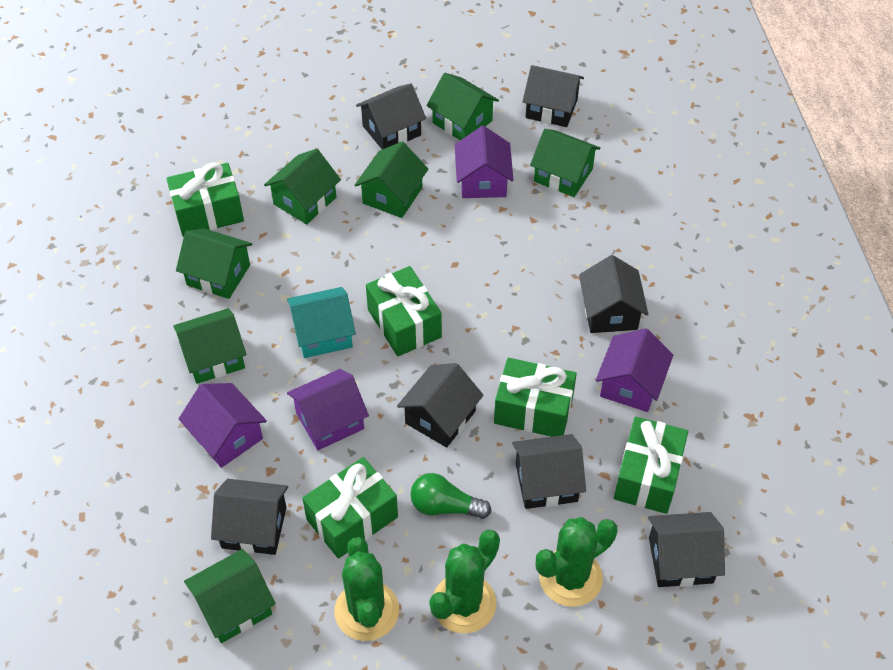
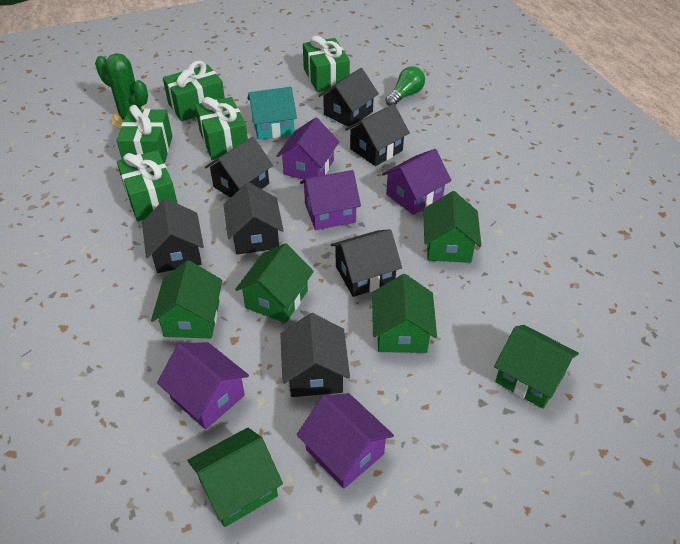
green cactus: 3 -> 1
green house: 7 -> 6
purple house: 4 -> 5

